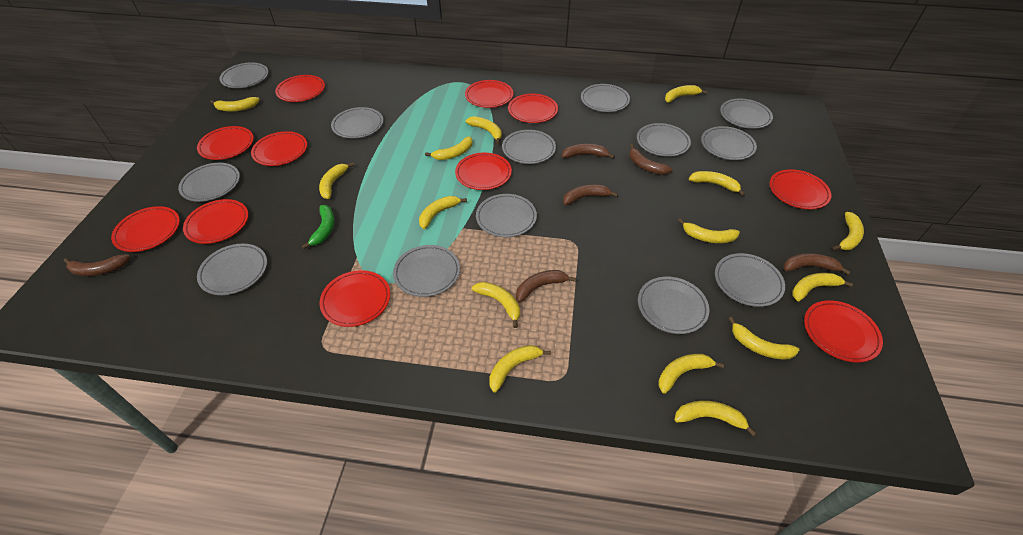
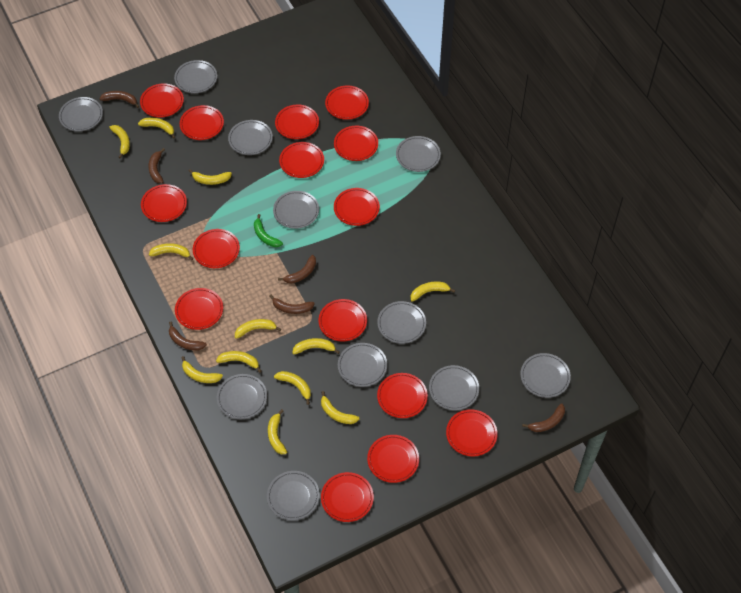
grey plate: 13 -> 11
red plate: 11 -> 15
yellow banana: 15 -> 12

